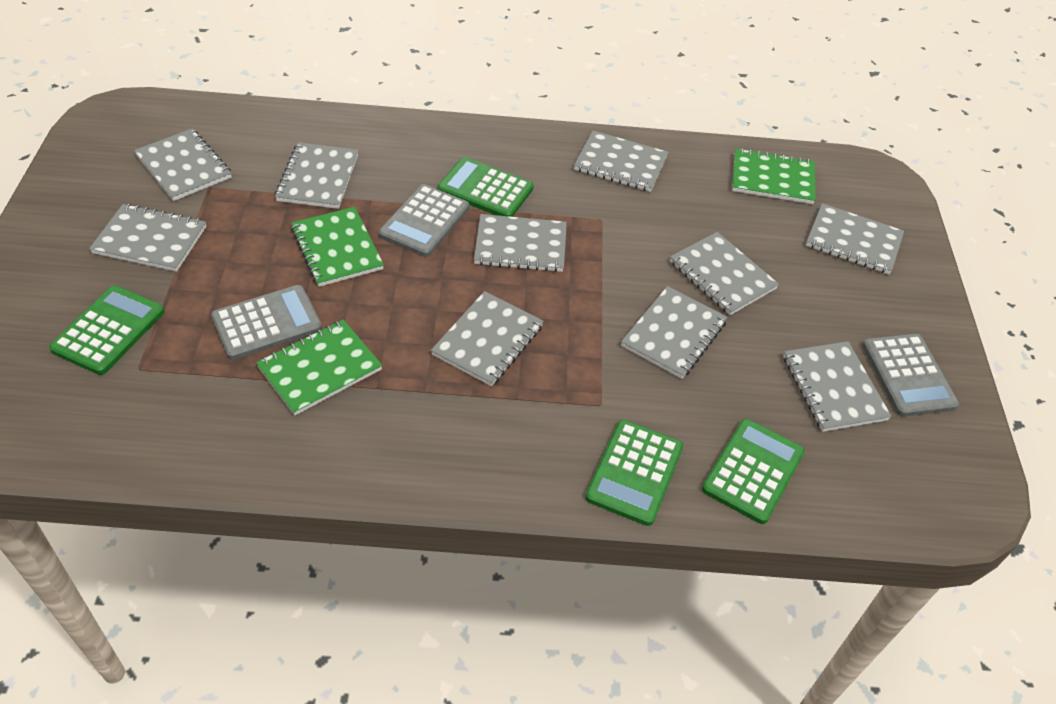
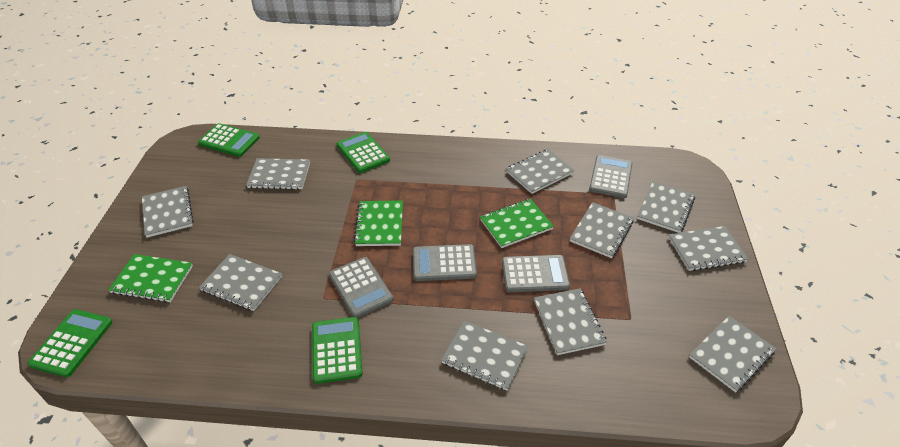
grey calculator: 3 -> 4

